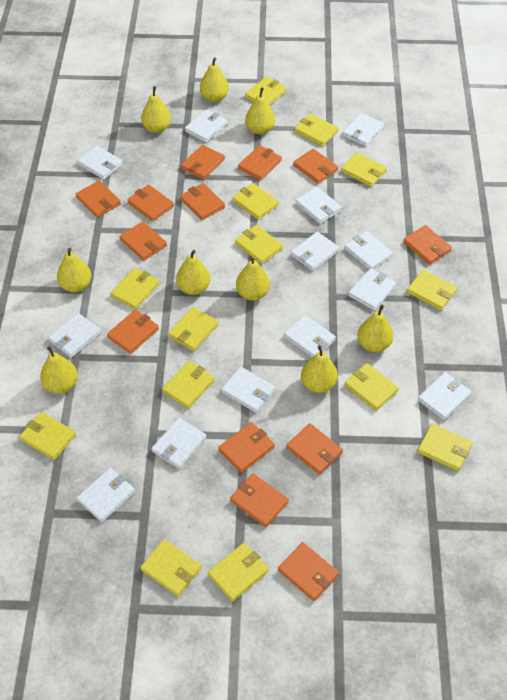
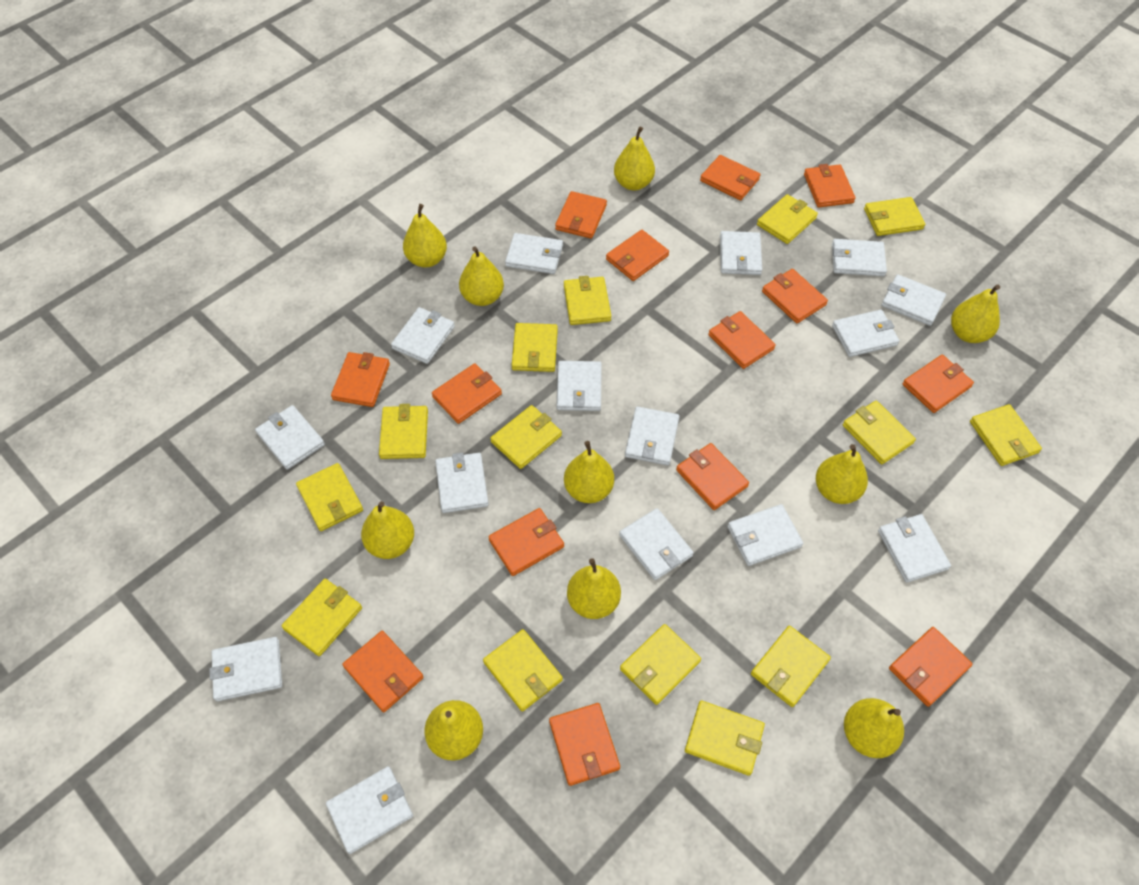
orange wallet: 13 -> 14
white wallet: 13 -> 15
yellow pear: 9 -> 10

